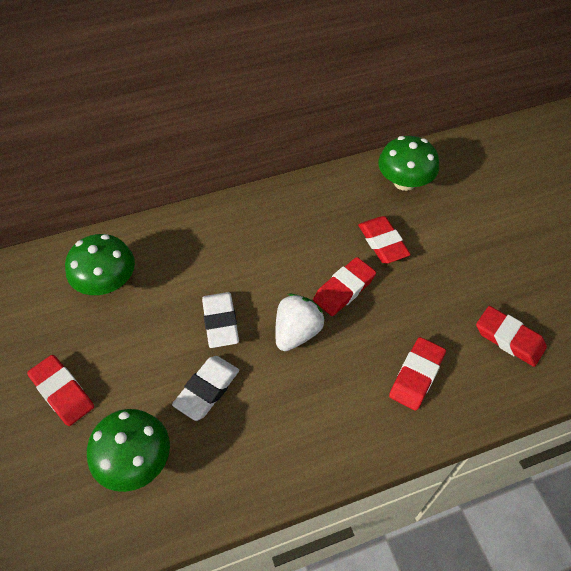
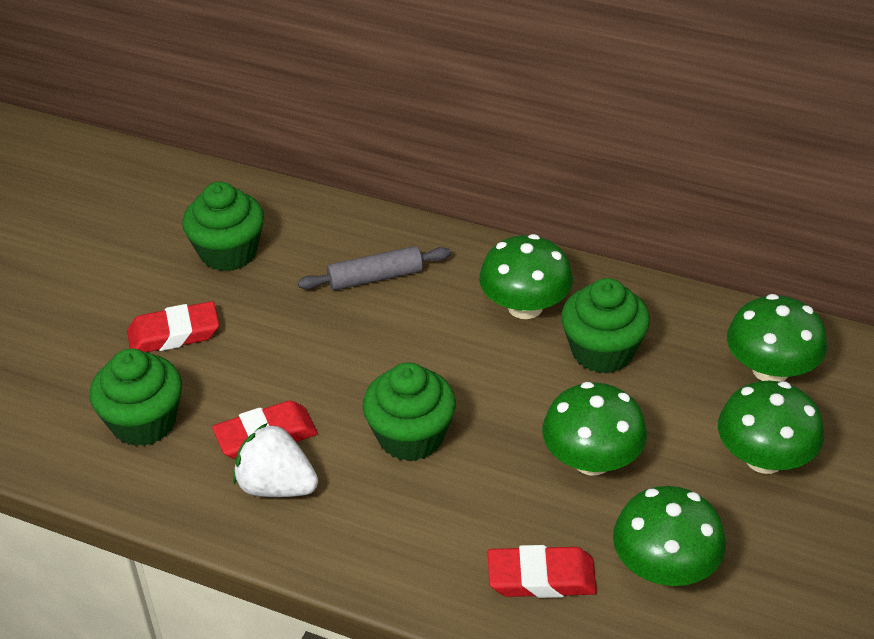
green cupcake: 0 -> 4
green mushroom: 3 -> 5
grey rolling pin: 0 -> 1
red eraser: 5 -> 3
white eraser: 2 -> 0

